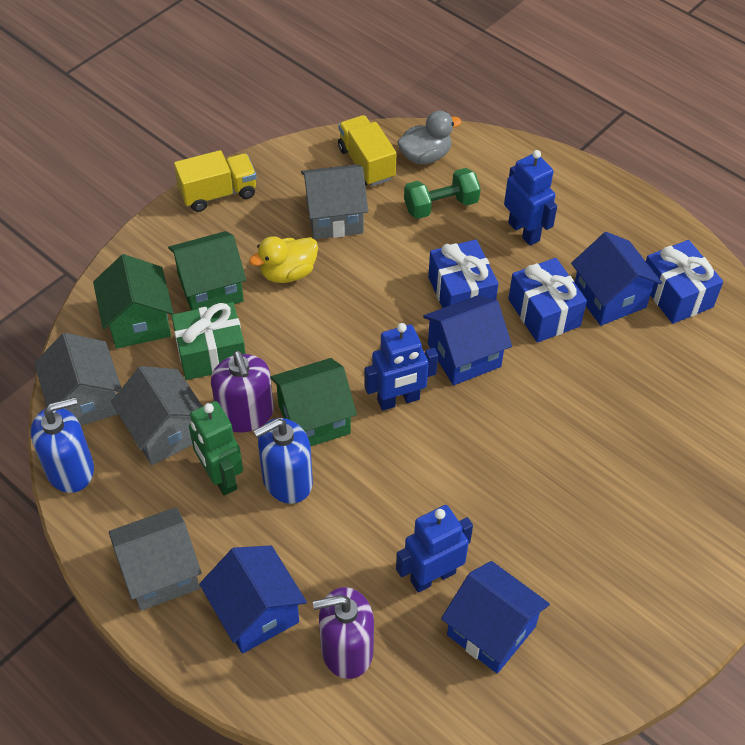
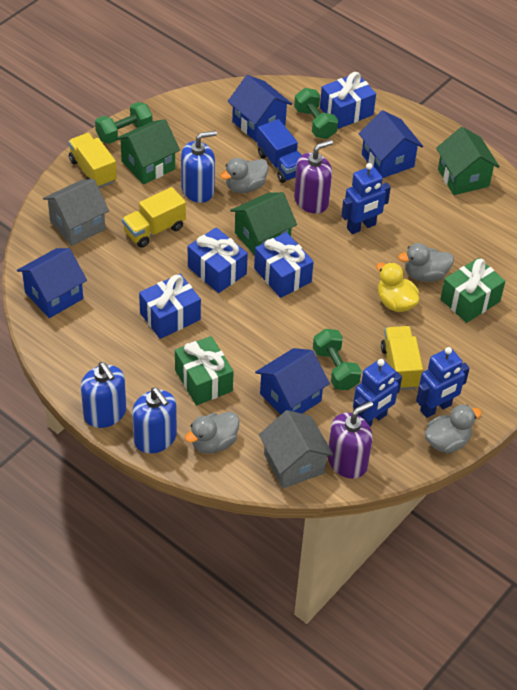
blue gift: 3 -> 4
blue soap dispenser: 2 -> 3
blue truck: 0 -> 1
green dumbbell: 1 -> 3
green gift: 1 -> 2
green robot: 1 -> 0
grey duck: 1 -> 4
grey house: 4 -> 2
yellow truck: 2 -> 3

